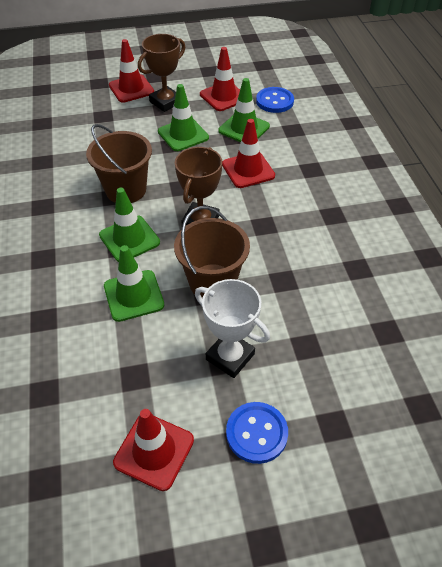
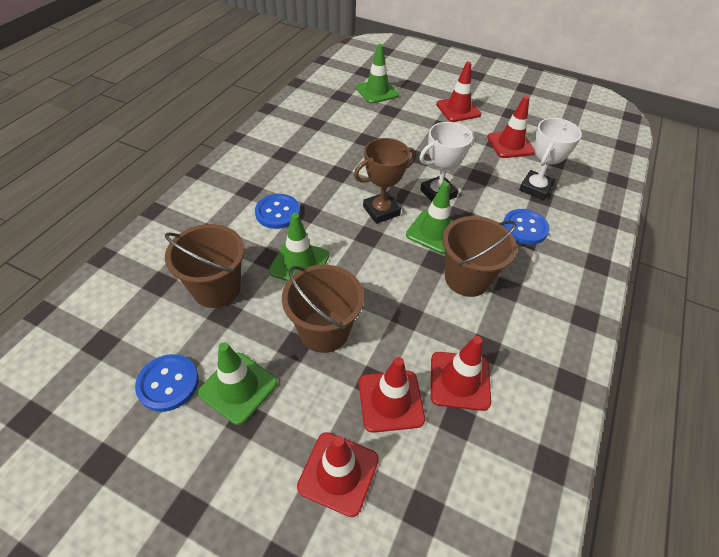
blue button: 2 -> 3
brown bucket: 2 -> 3
brown trophy: 2 -> 1
red traffic cone: 4 -> 5
white trophy: 1 -> 2

